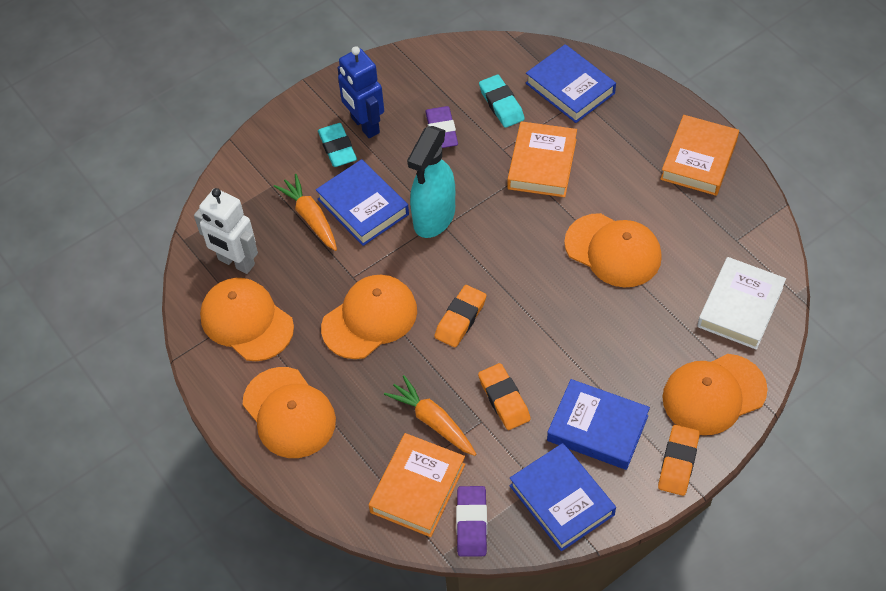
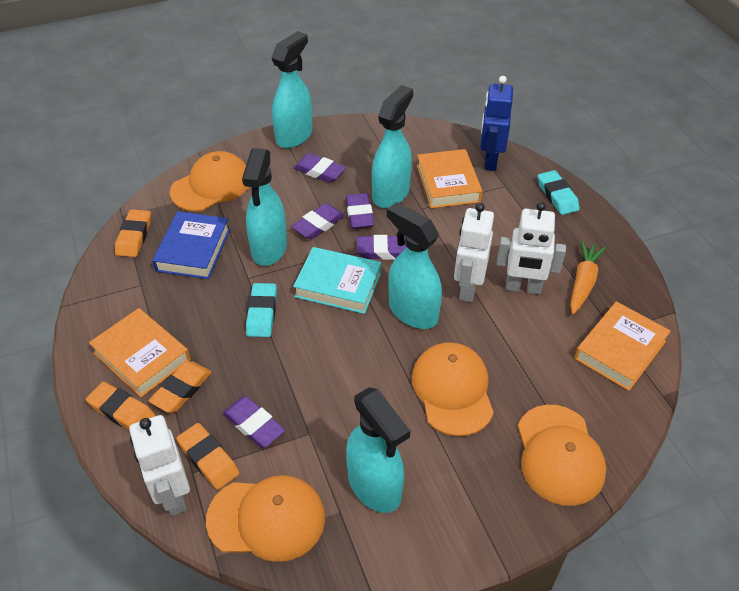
blue book: 4 -> 1
orange cap: 5 -> 4
orange carrot: 2 -> 1
orange eraser: 3 -> 4
purple eraser: 2 -> 5
turquoise book: 0 -> 1
turquoise spray bottle: 1 -> 5
white book: 1 -> 0
white robot: 1 -> 3

